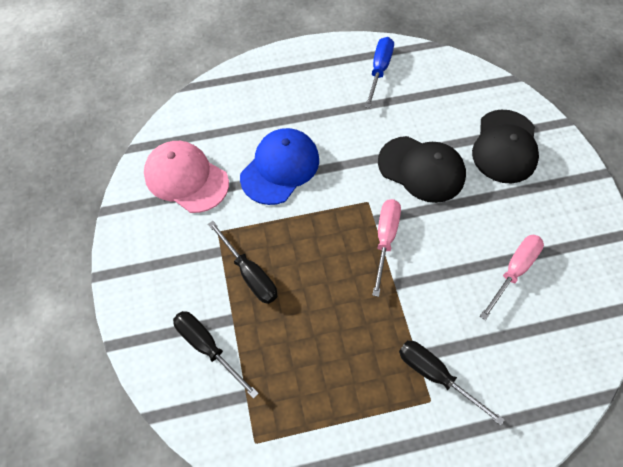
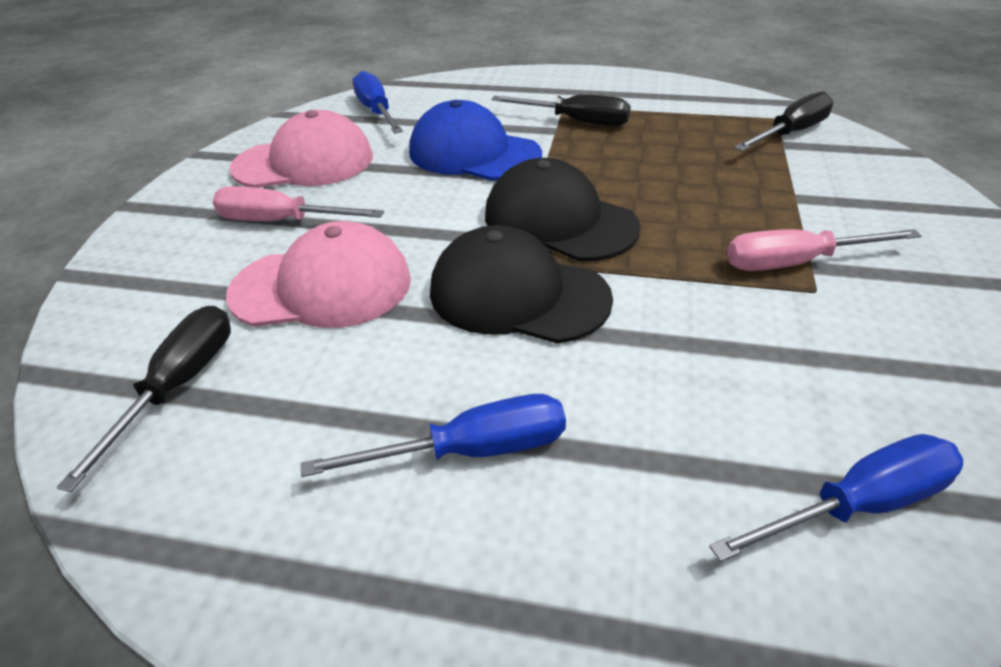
blue screwdriver: 1 -> 3
pink cap: 1 -> 2

